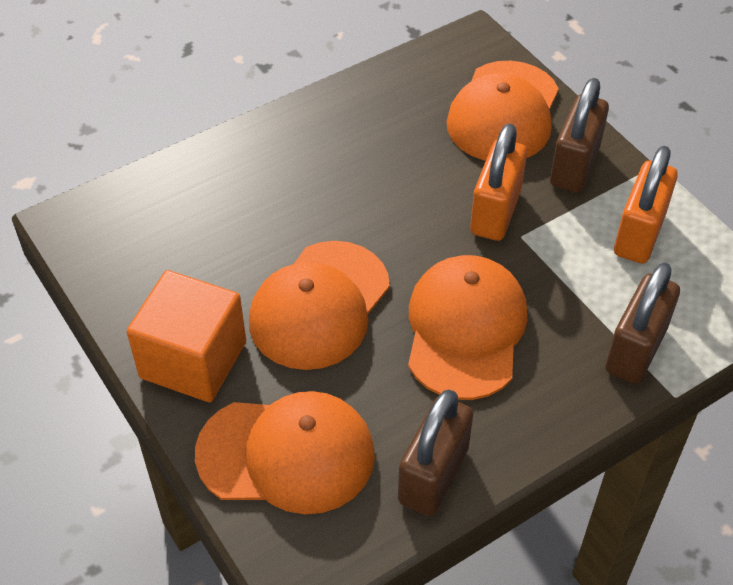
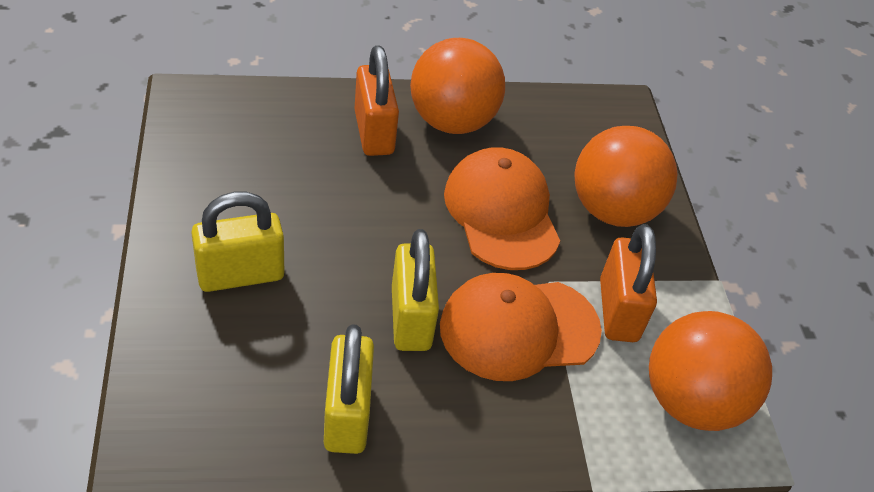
brown padlock: 3 -> 0
orange ball: 0 -> 3
orange cap: 4 -> 2
orange cube: 1 -> 0
yellow padlock: 0 -> 3

